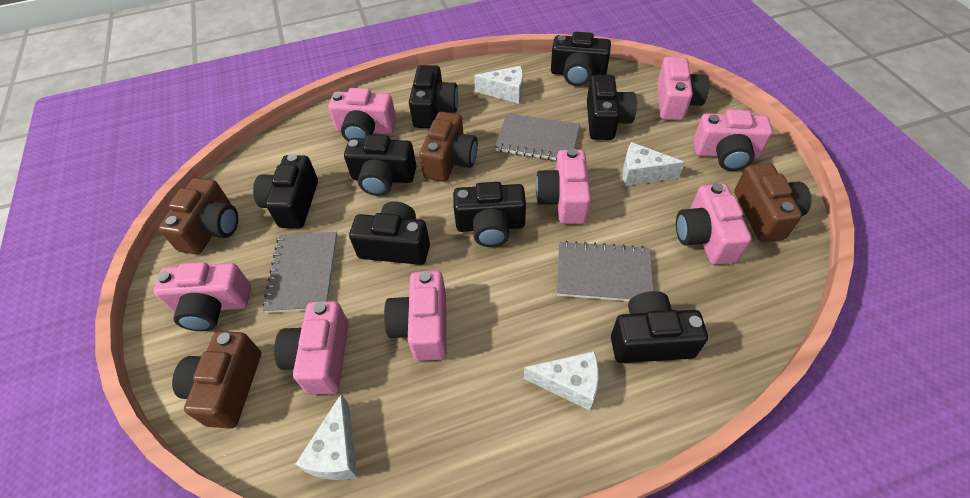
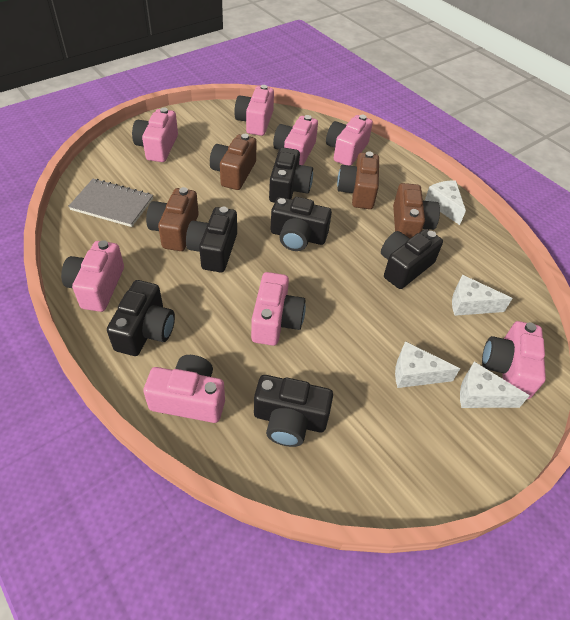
black camera: 8 -> 6
grey notebook: 3 -> 1

